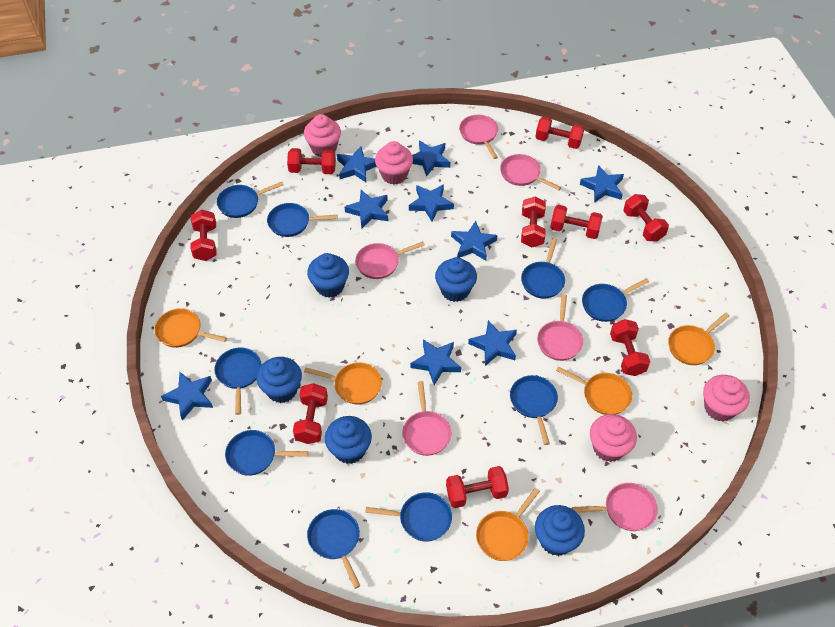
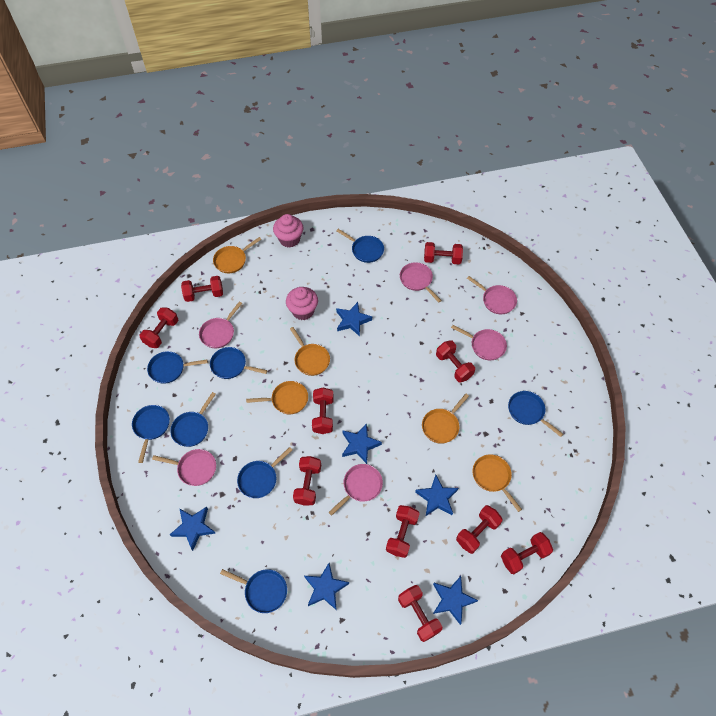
blue cupcake: 5 -> 0
blue pan: 9 -> 8
blue star: 9 -> 6
pink cupcake: 4 -> 2
red dumbbell: 9 -> 10

